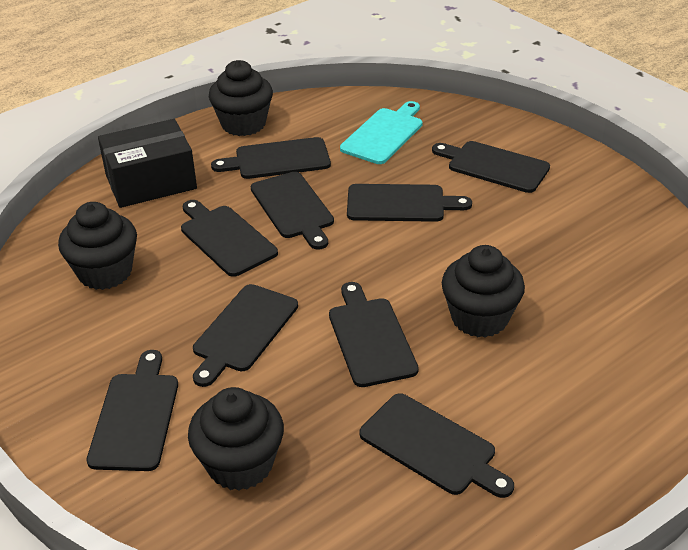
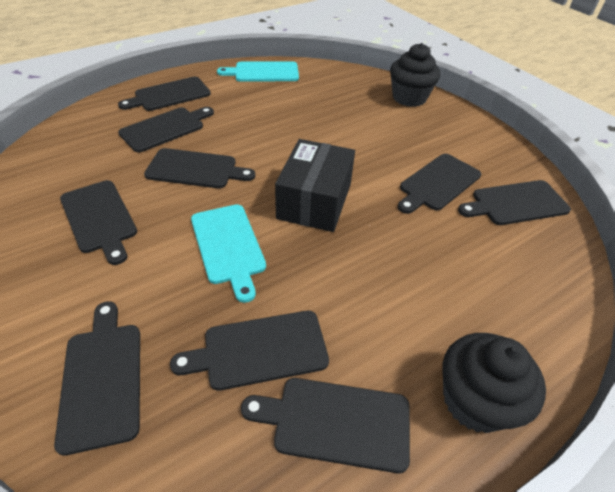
black cupcake: 4 -> 2
turquoise cutting board: 1 -> 2

